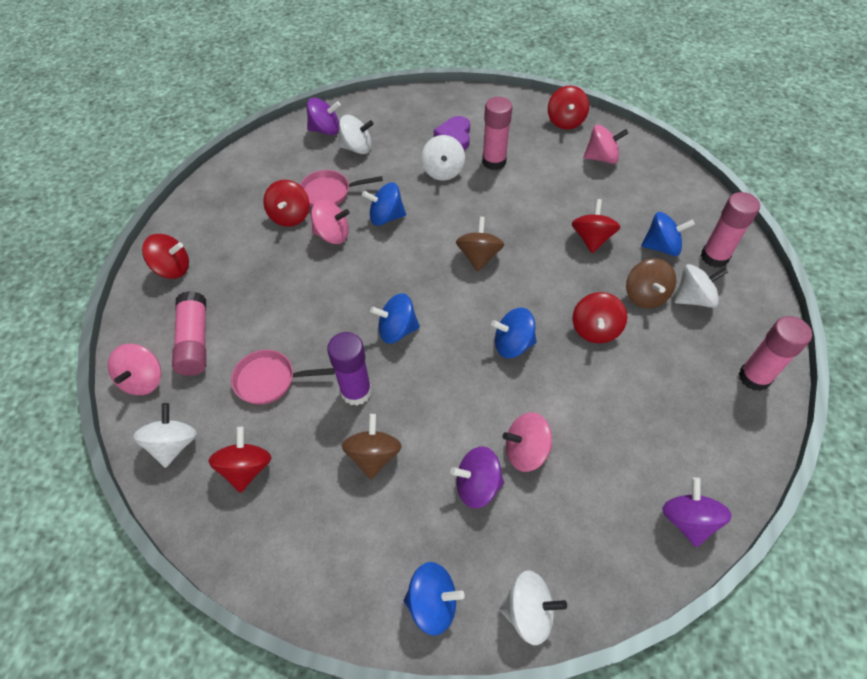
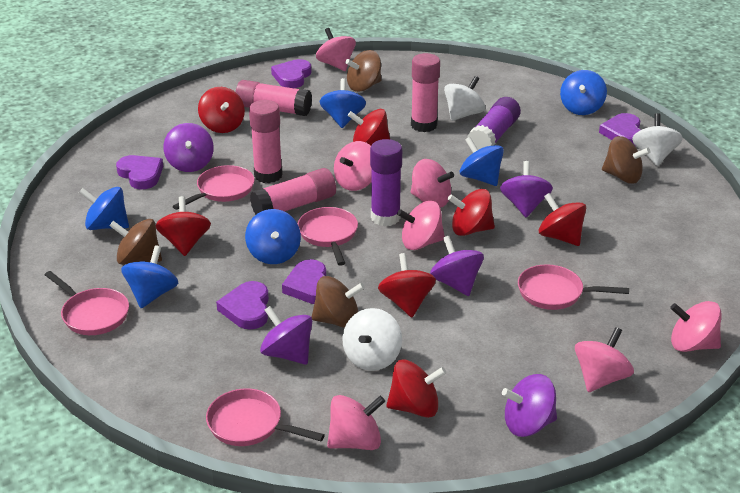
blue spinning top: 5 -> 6
brown spinning top: 3 -> 4
pink pan: 2 -> 5
pink spinning top: 4 -> 7
purple glue stick: 1 -> 2
purple heart: 1 -> 5
purple spinning top: 3 -> 5
red spinning top: 6 -> 7
white spinning top: 5 -> 3

